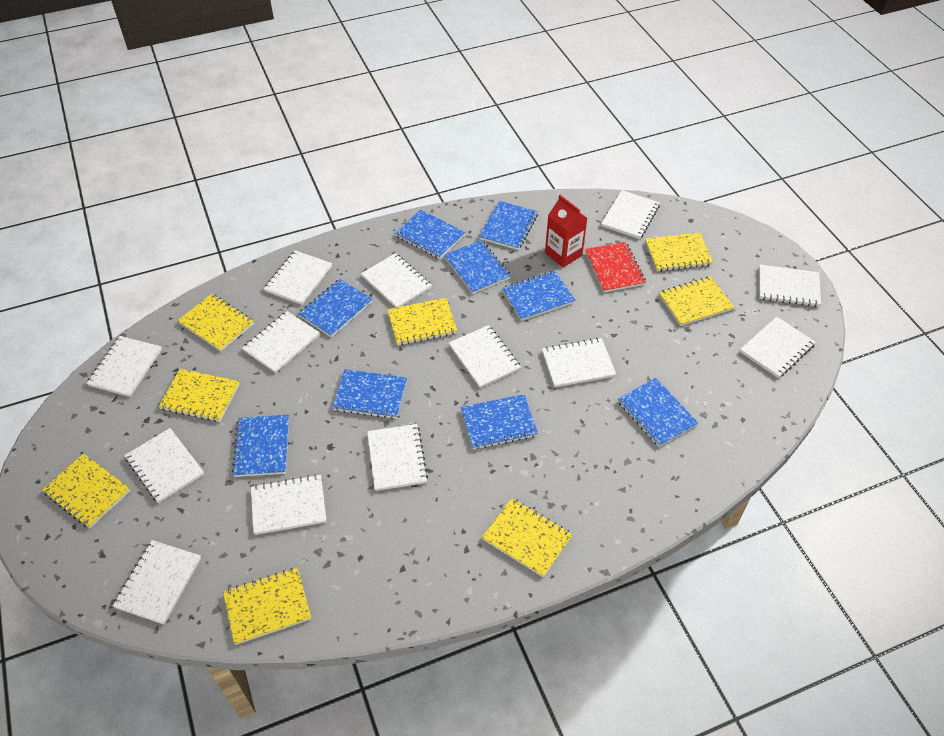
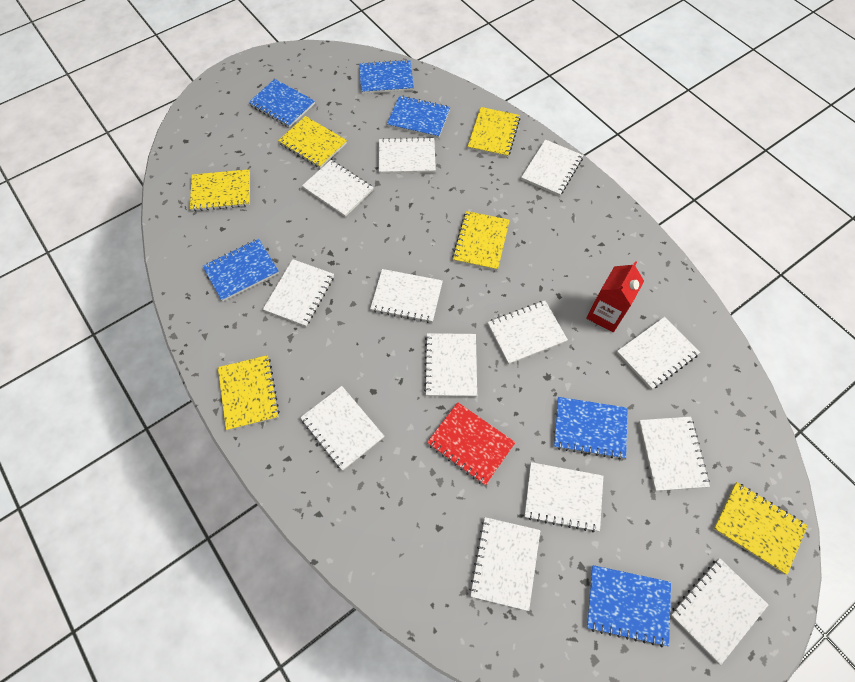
blue notebook: 9 -> 6
yellow notebook: 8 -> 6

